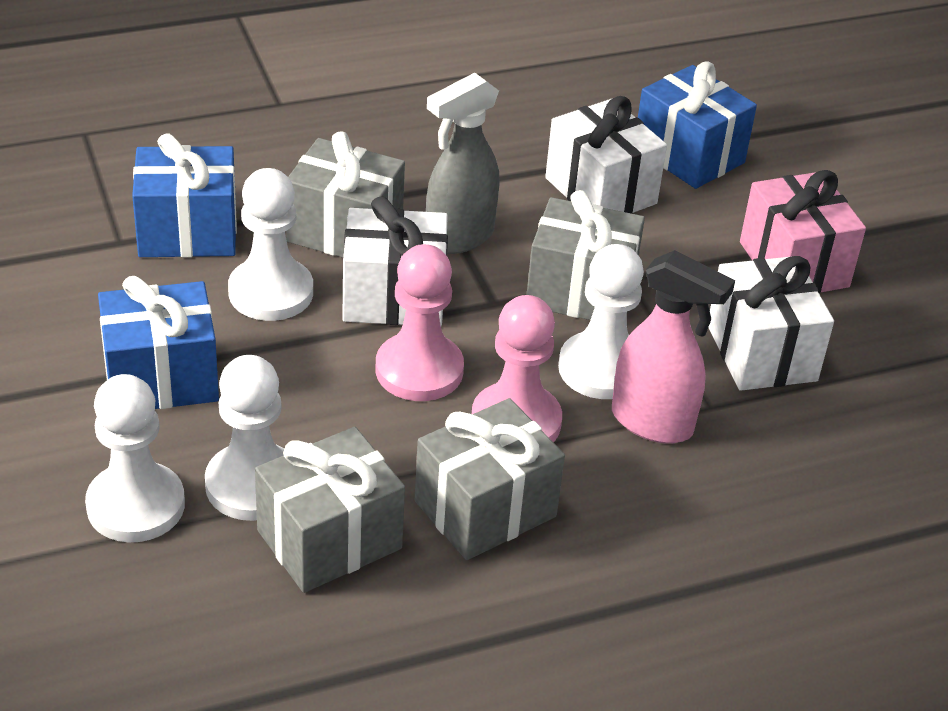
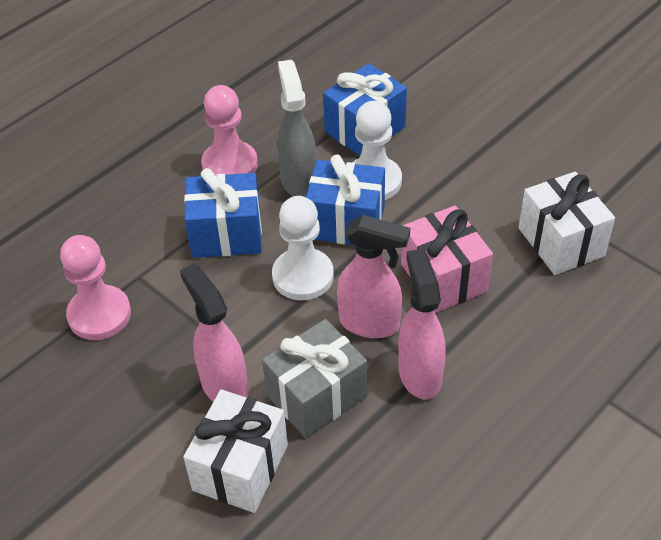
grey gift: 4 -> 1
pink spray bottle: 1 -> 3
white gift: 3 -> 2
white pawn: 4 -> 2

